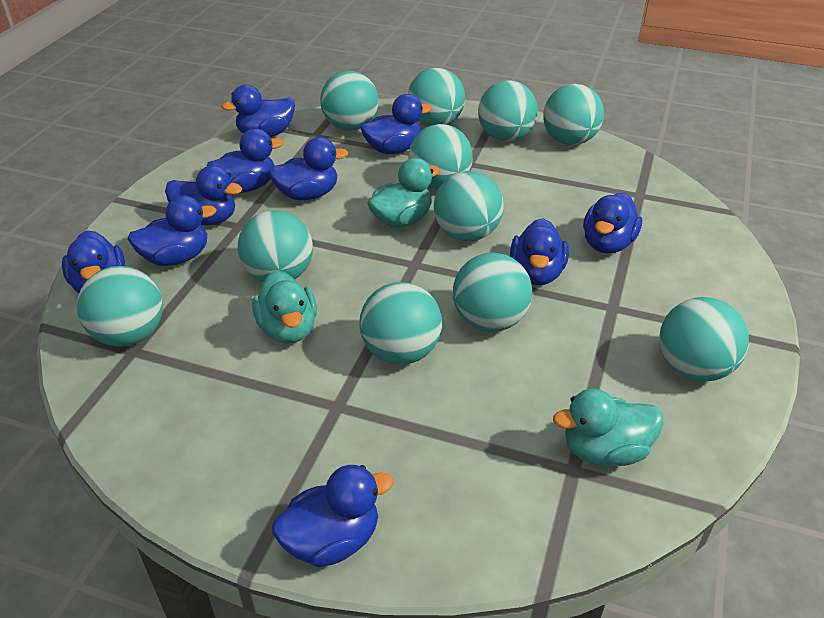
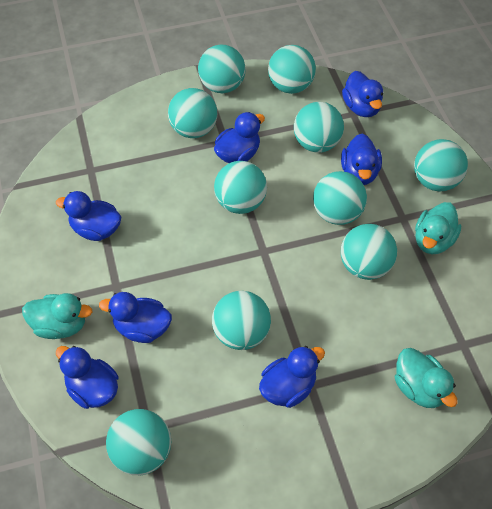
blue duck: 10 -> 7
turquoise ball: 11 -> 10

